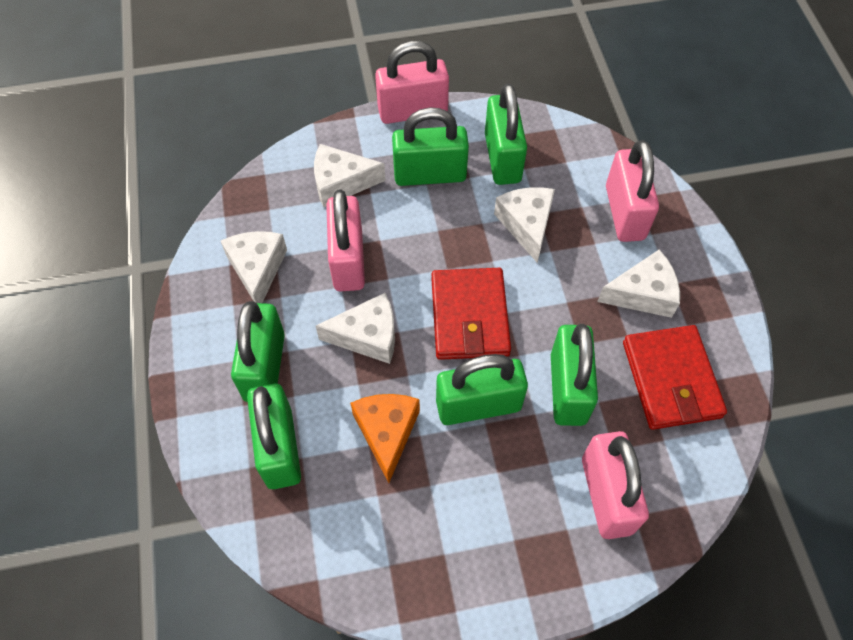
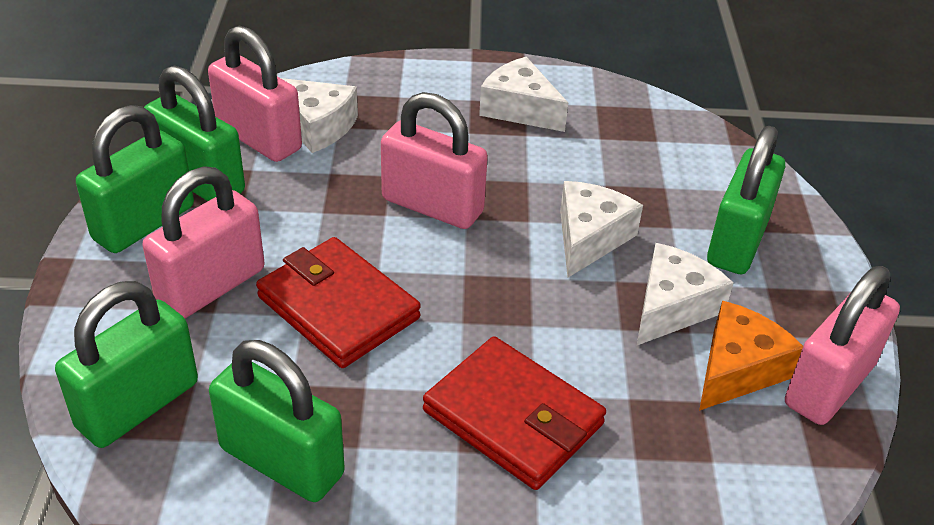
green padlock: 6 -> 5
white cheese: 5 -> 4

